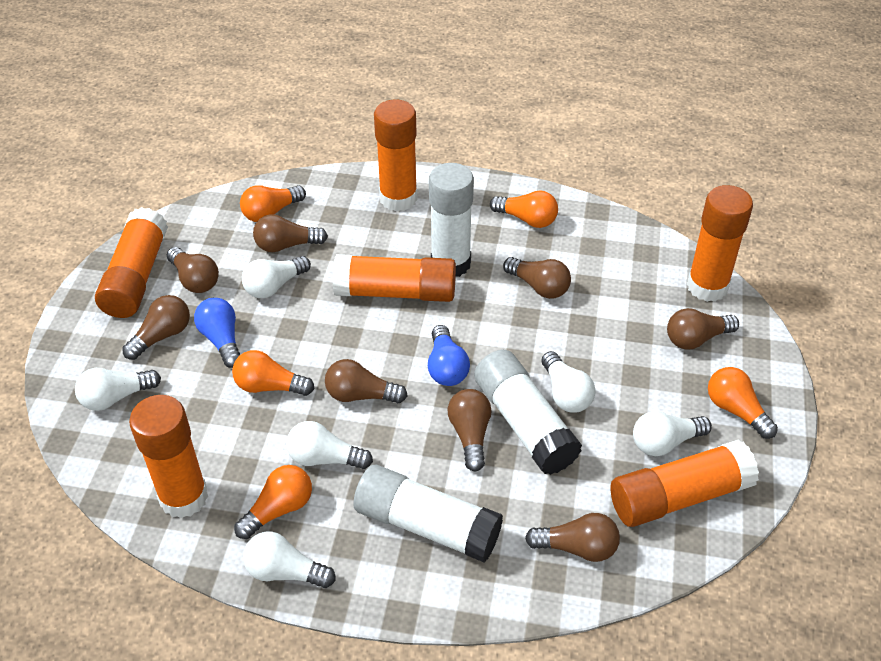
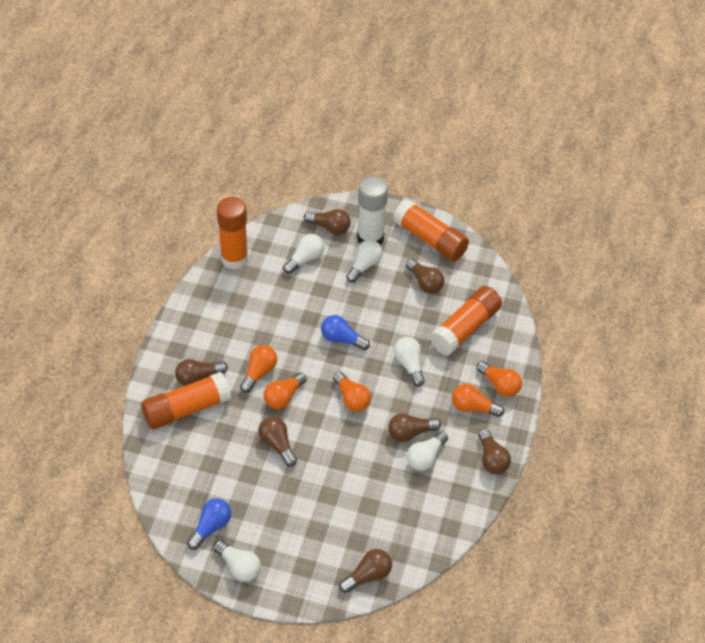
brown light bulb: 8 -> 7
orange glue stick: 6 -> 4
white glue stick: 3 -> 1
white light bulb: 6 -> 5

